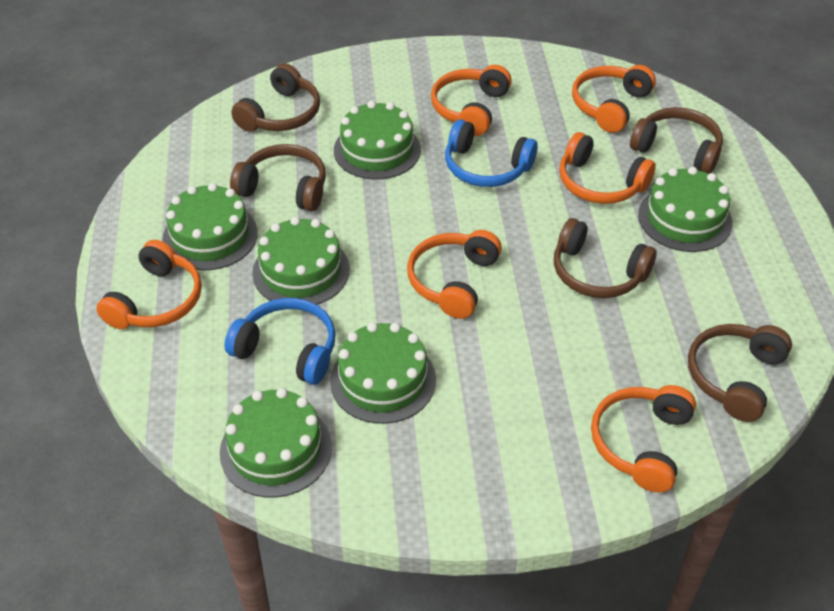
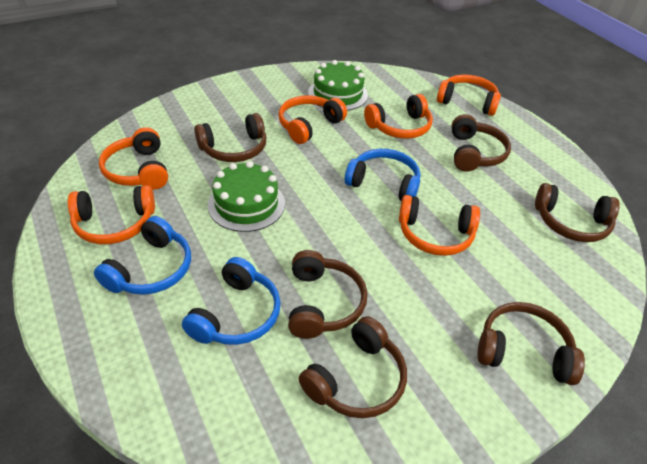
blue headphones: 2 -> 3
brown headphones: 5 -> 6
green cake: 6 -> 2

